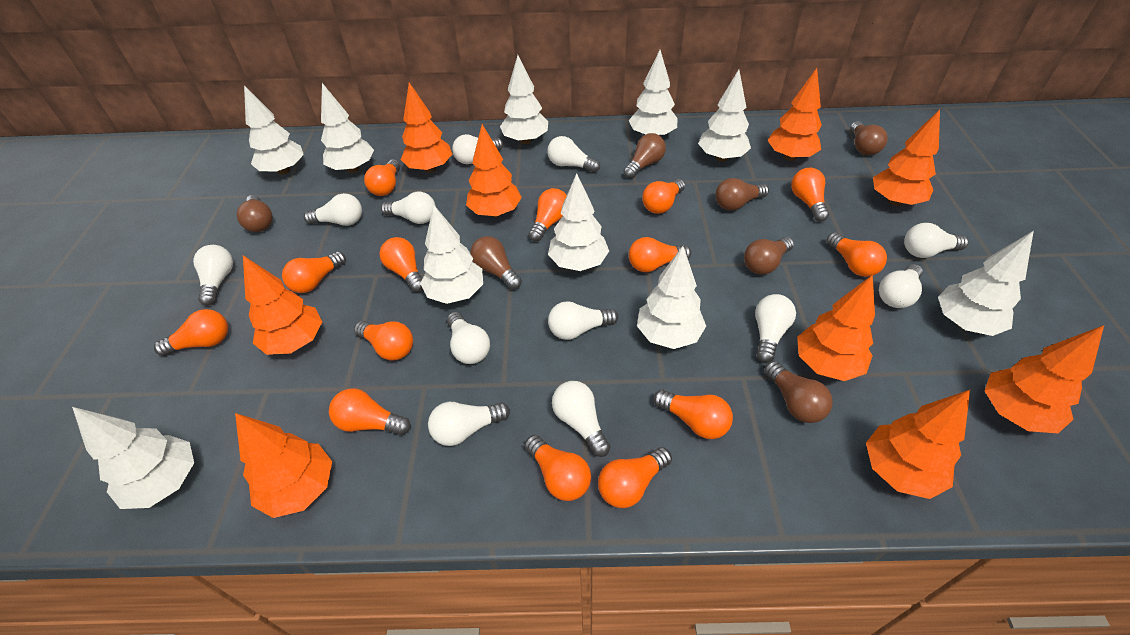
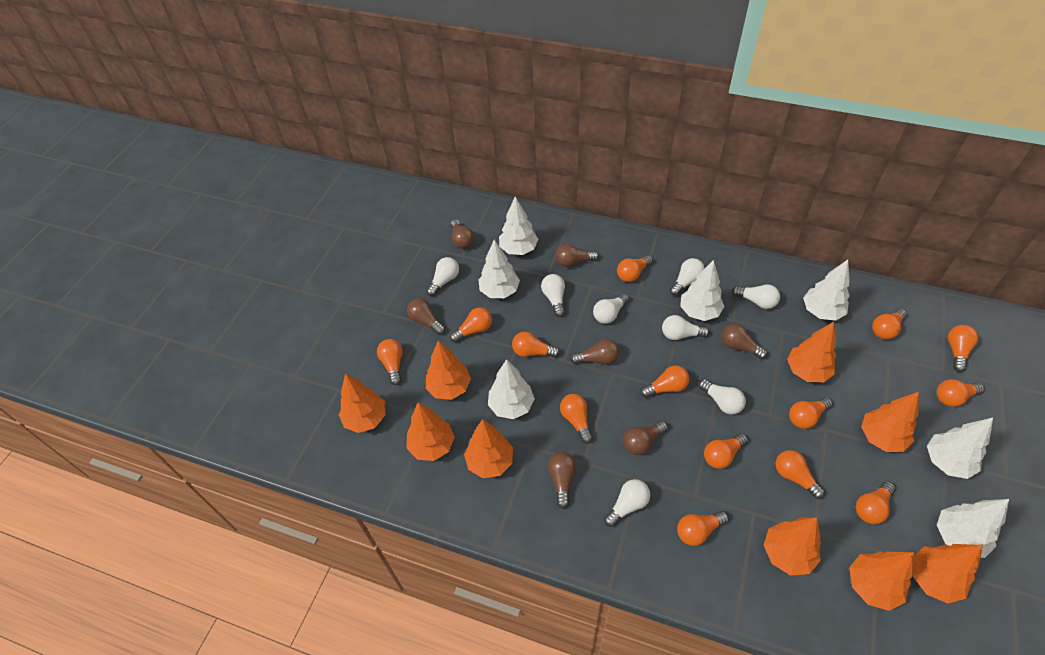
white light bulb: 12 -> 8
white tree: 10 -> 7

